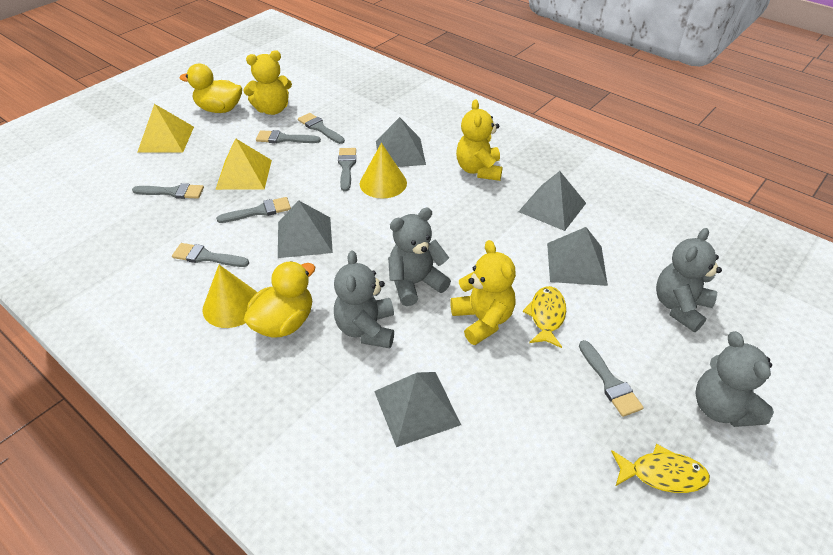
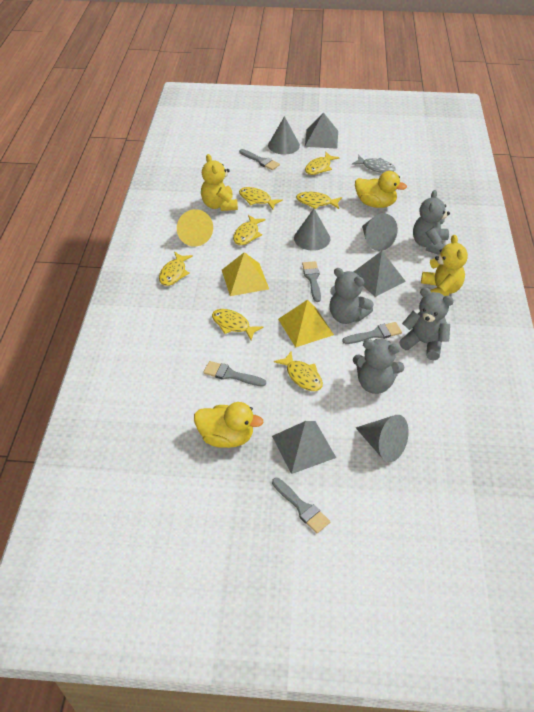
grey brush: 7 -> 5
grey cone: 0 -> 4
grey fish: 0 -> 1
grey pyramid: 5 -> 3
yellow cone: 2 -> 1
yellow fish: 2 -> 7
yellow teddy bear: 3 -> 2

